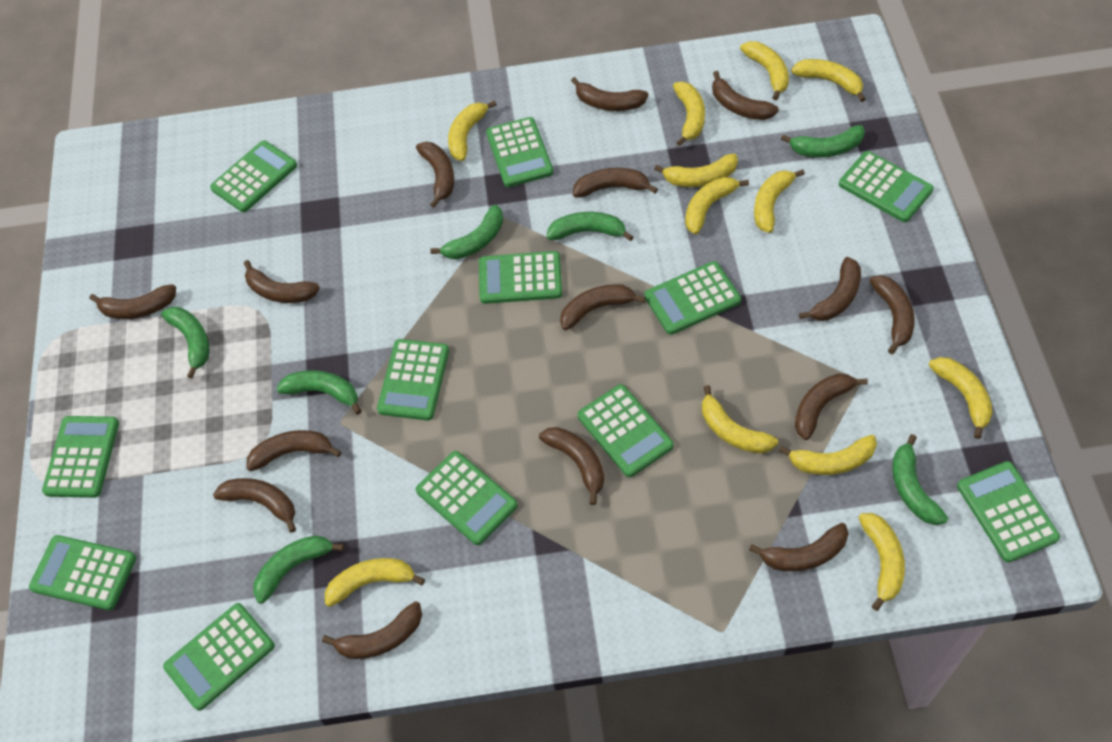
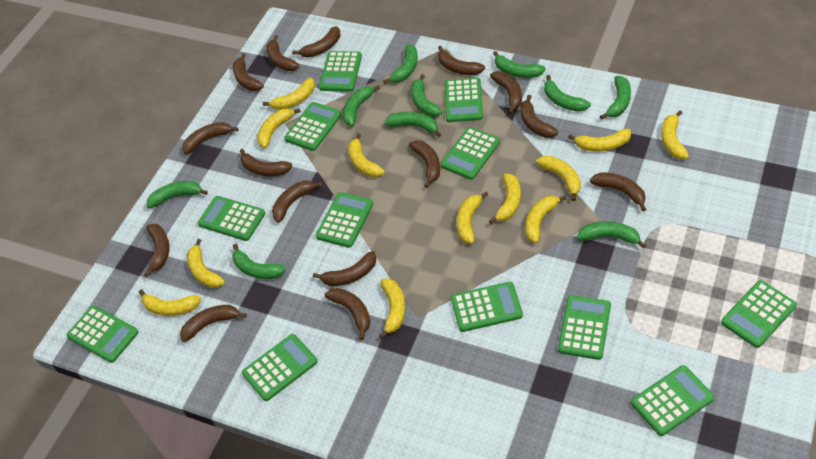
green banana: 7 -> 10

